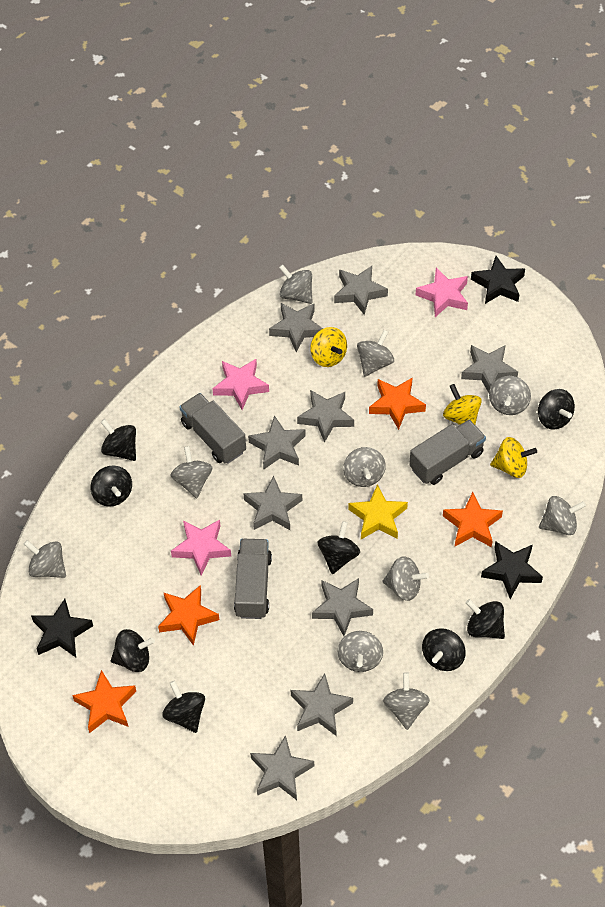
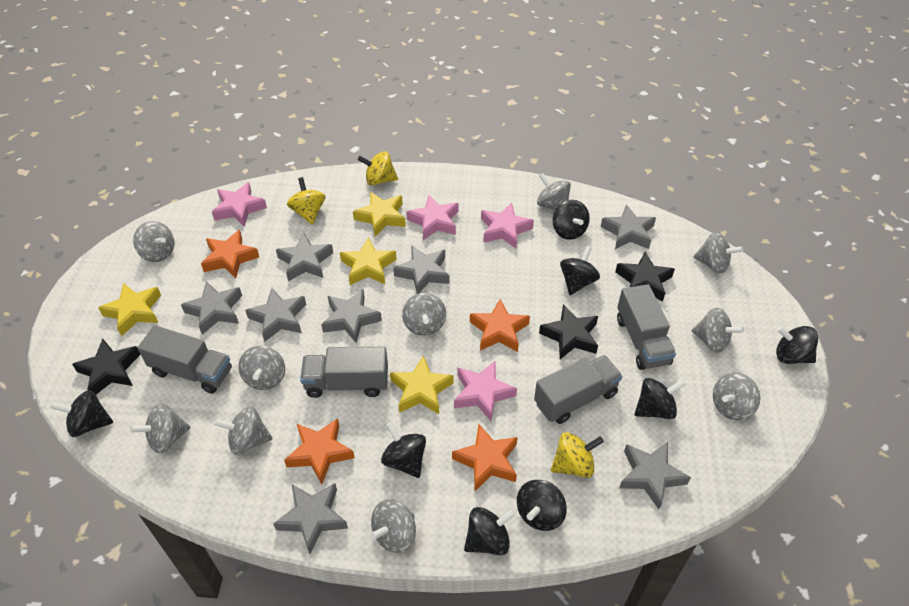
grey star: 9 -> 8
grey truck: 3 -> 4
pink star: 3 -> 4
yellow star: 1 -> 4

